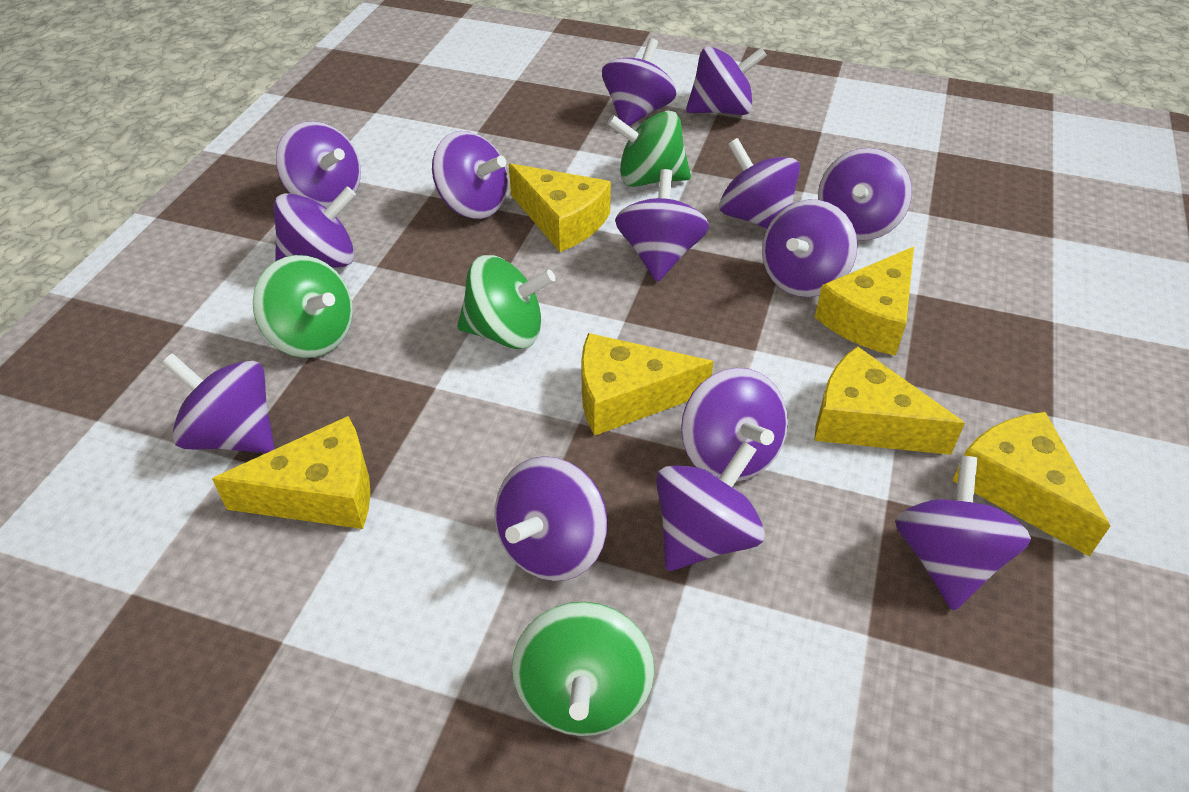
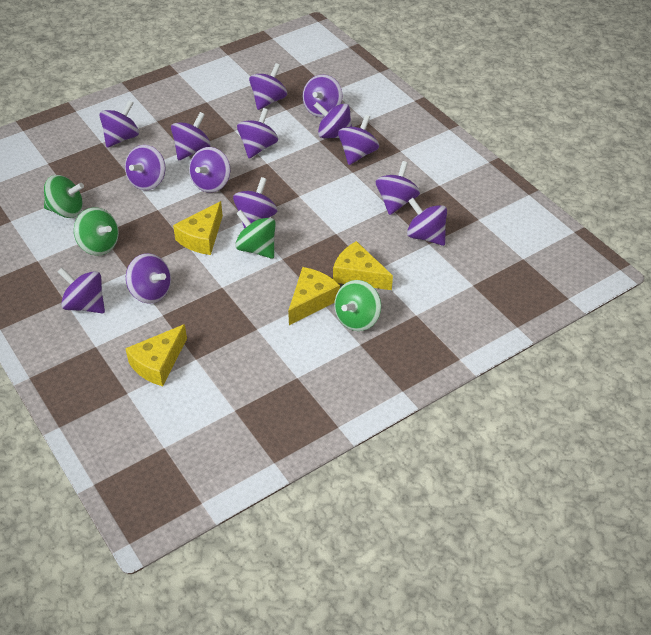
yellow cheese: 6 -> 4

